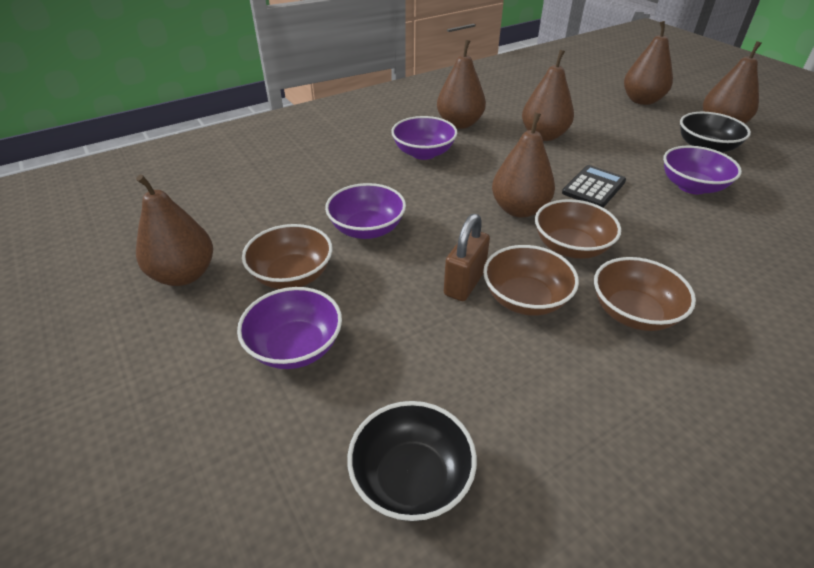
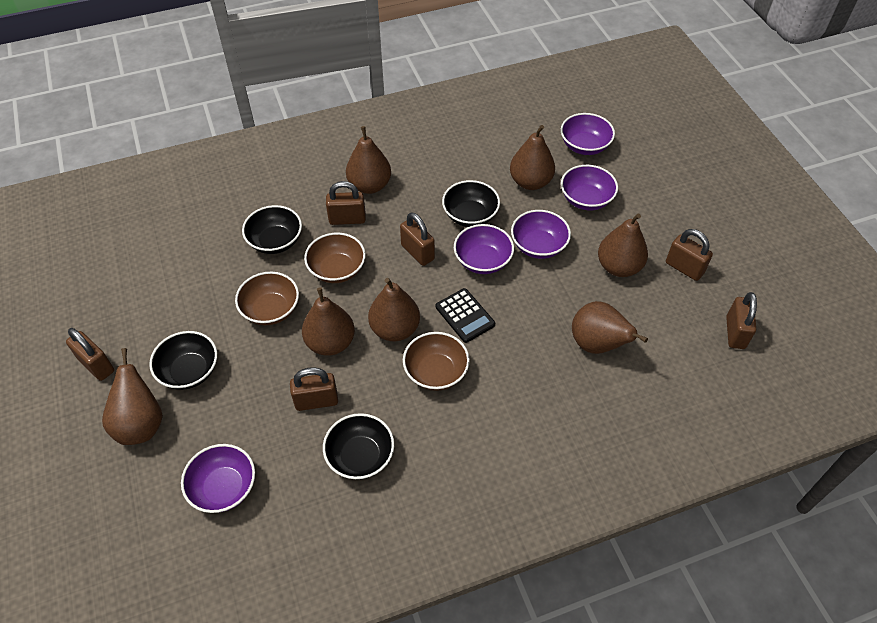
black bowl: 2 -> 4
brown bowl: 4 -> 3
brown padlock: 1 -> 6
brown pear: 6 -> 7
purple bowl: 4 -> 5

